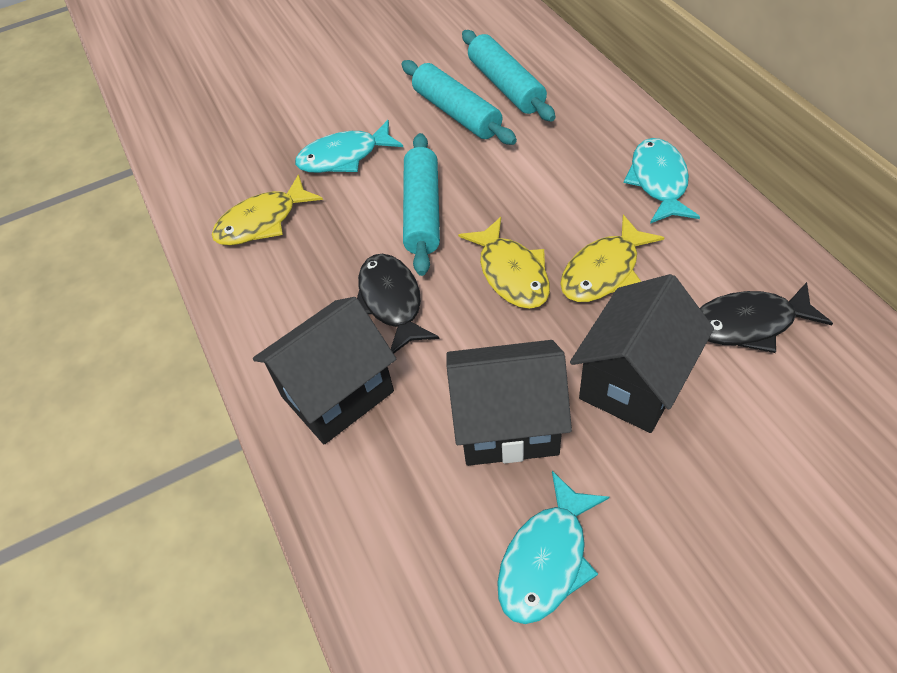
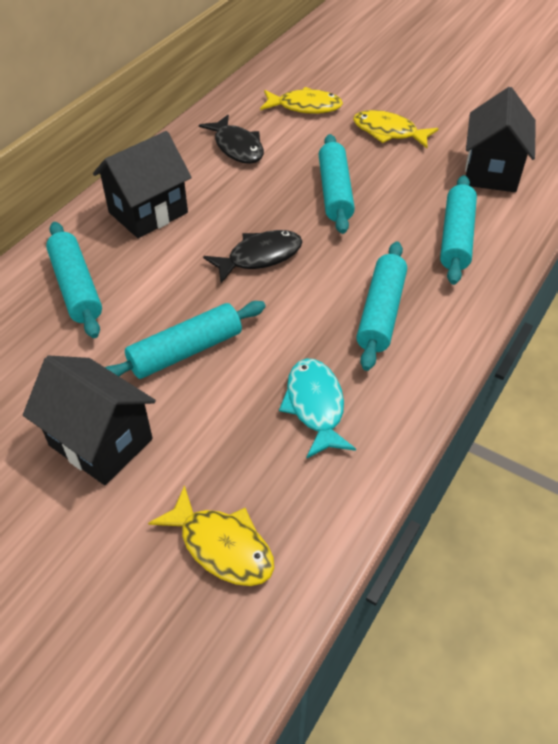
turquoise fish: 3 -> 1
turquoise rolling pin: 3 -> 5

